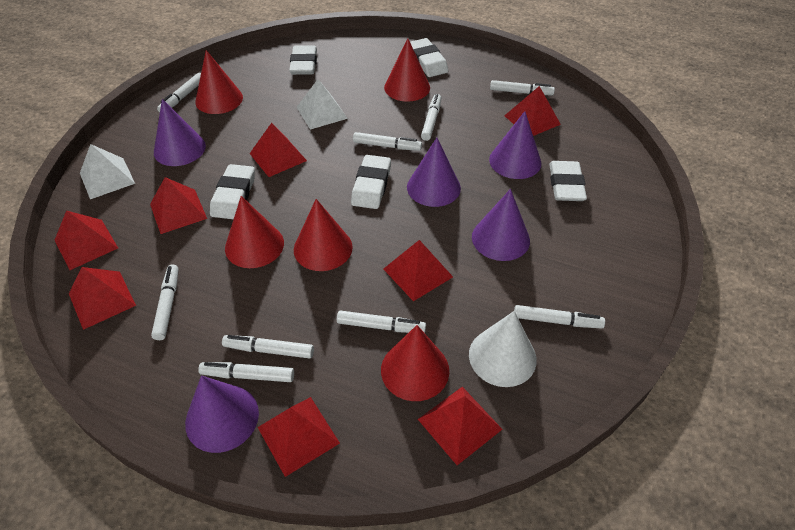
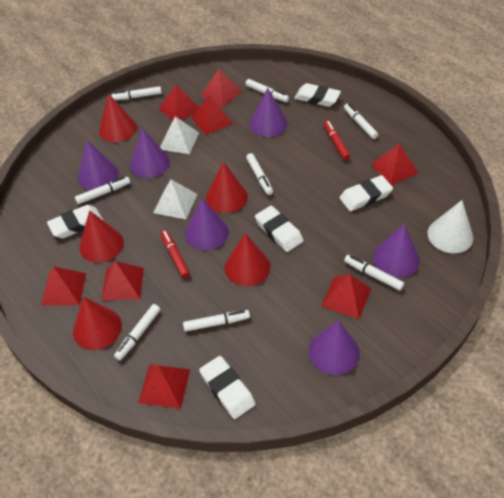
purple cone: 5 -> 6
red marker: 0 -> 2
white marker: 9 -> 8

